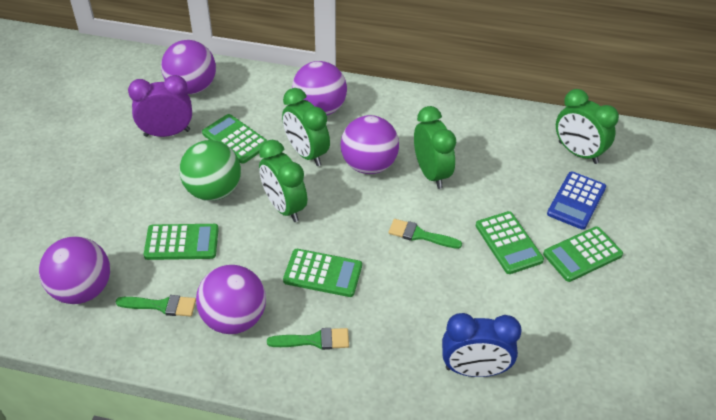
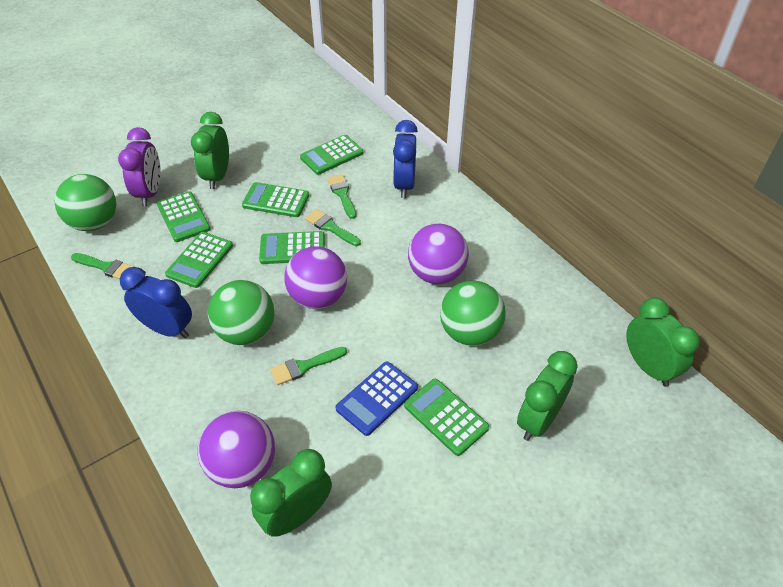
blue clock: 1 -> 2
green ball: 1 -> 3
green brush: 3 -> 4
green calculator: 5 -> 6
purple ball: 5 -> 3

